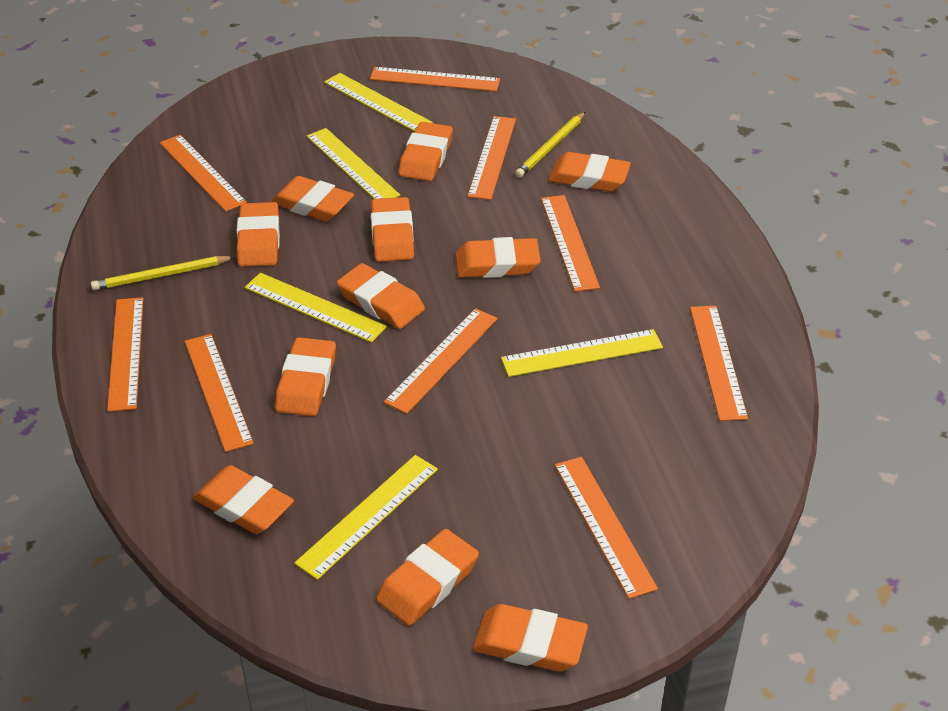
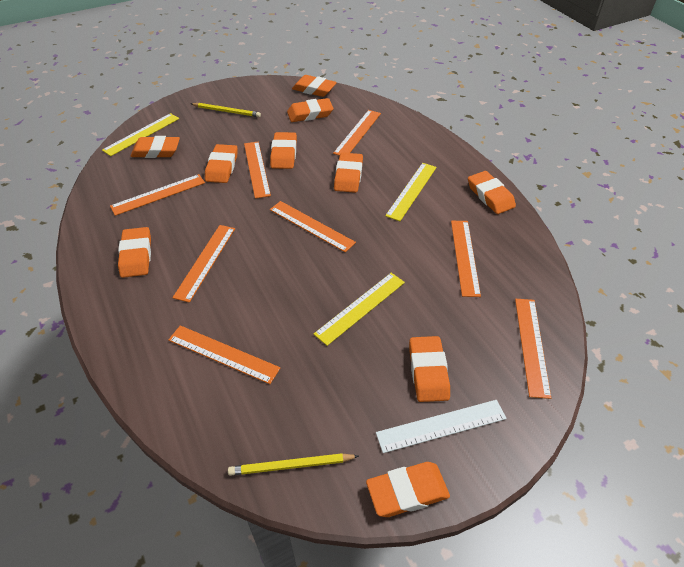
orange eraser: 11 -> 10
orange ruler: 9 -> 8
white ruler: 0 -> 1
yellow ruler: 5 -> 3

